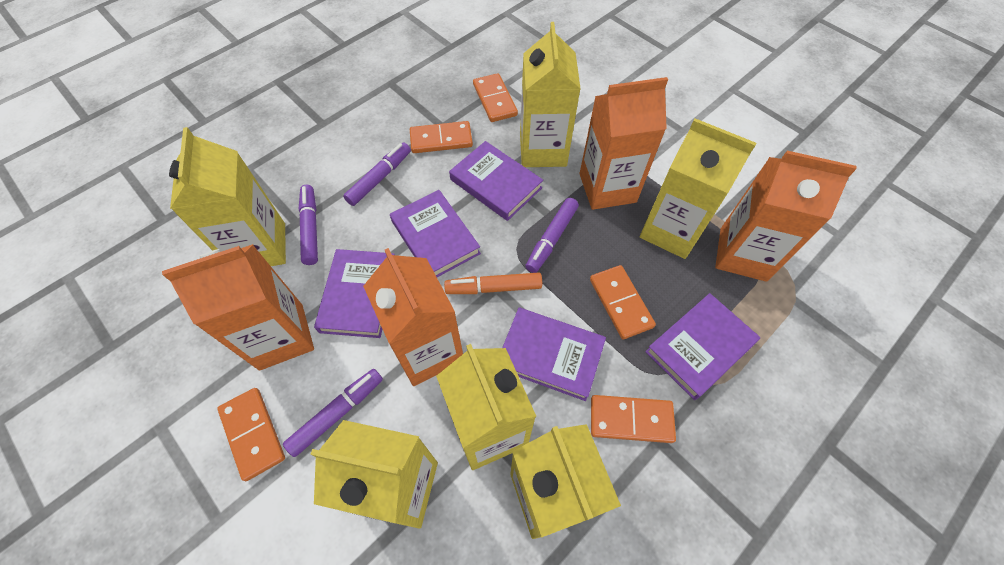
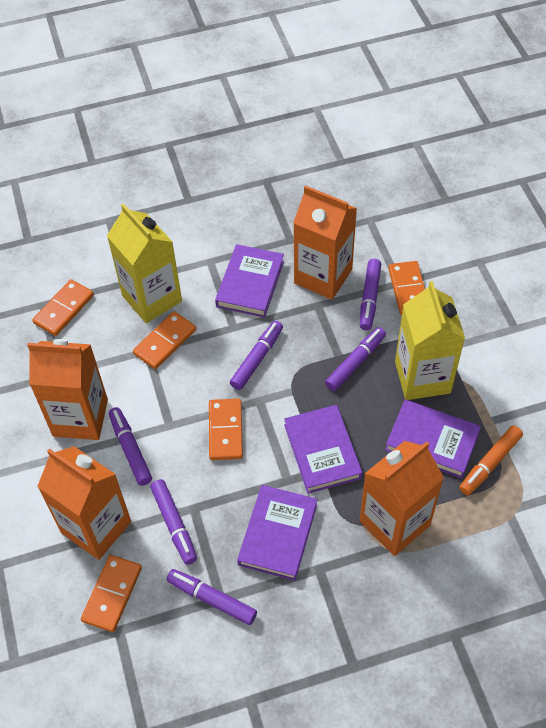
purple book: 5 -> 4
purple marker: 4 -> 6
yellow carton: 6 -> 2

